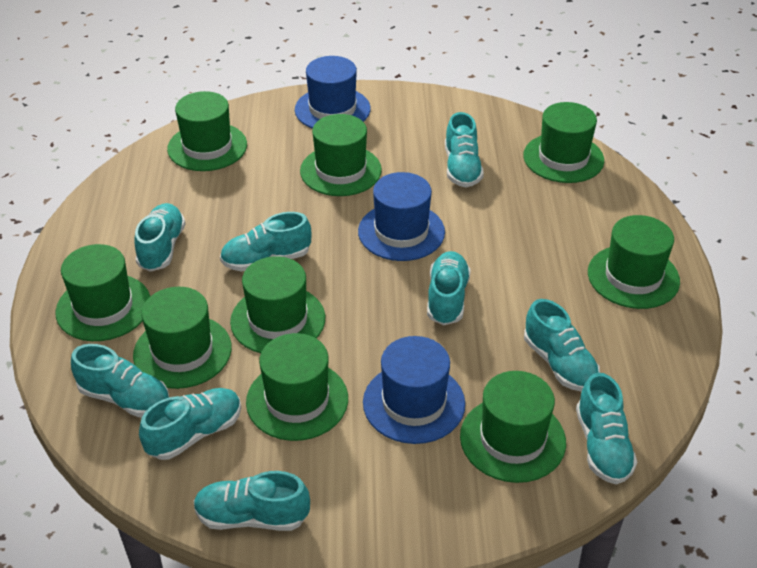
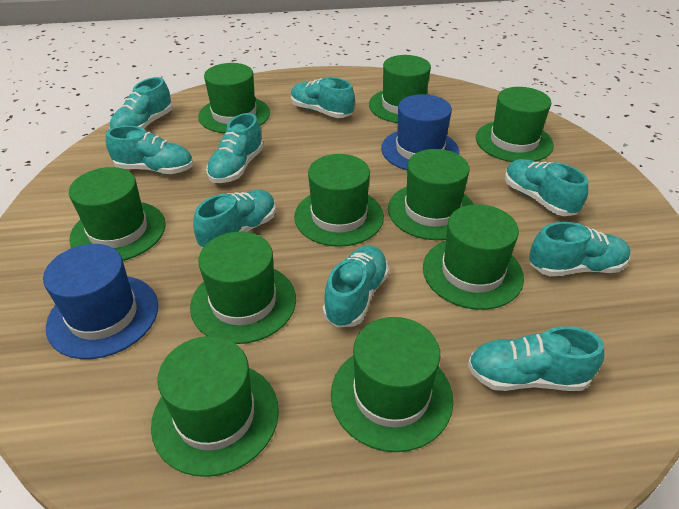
blue hat: 3 -> 2
green hat: 9 -> 10

